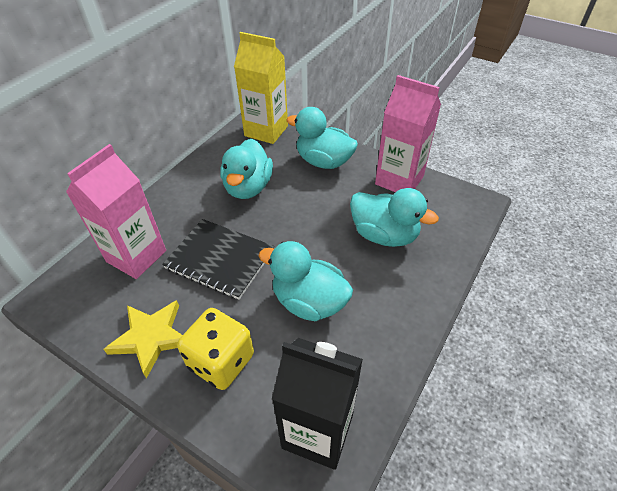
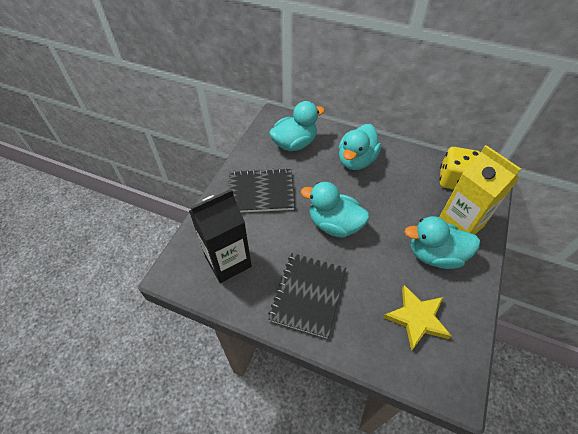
black notebook: 1 -> 2
pink carton: 2 -> 0

